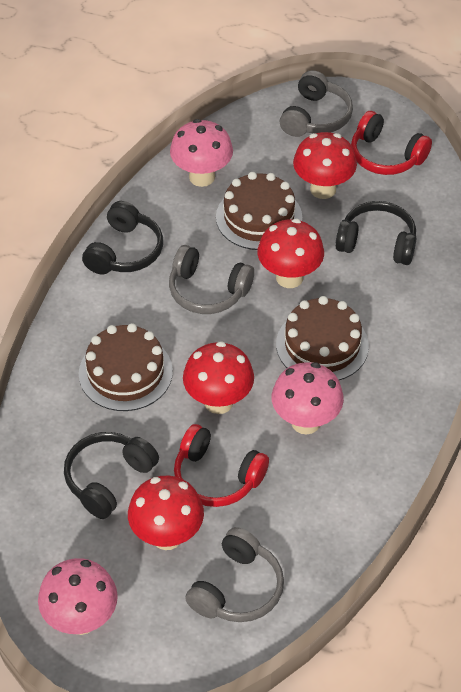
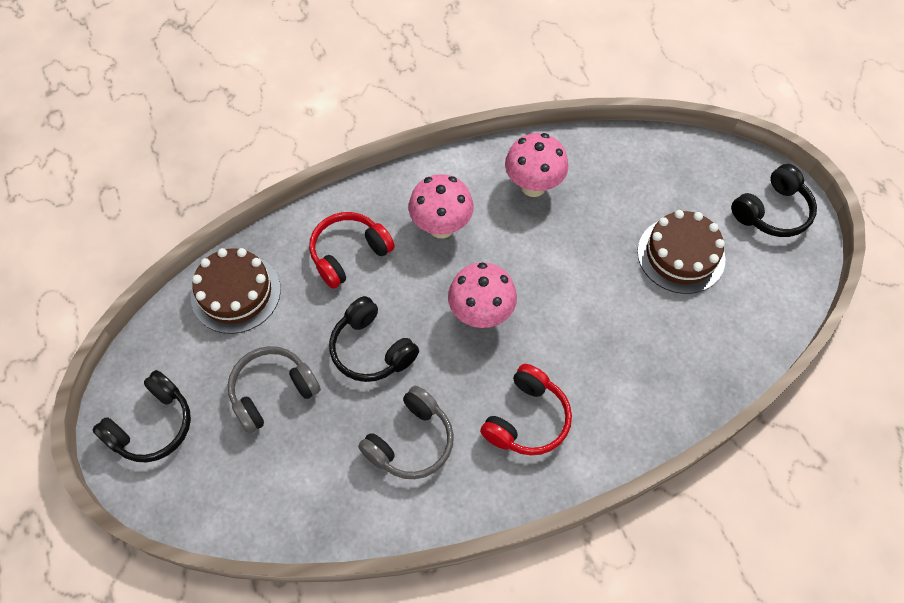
brown cake: 3 -> 2
grey headphones: 3 -> 2
red mushroom: 4 -> 0

